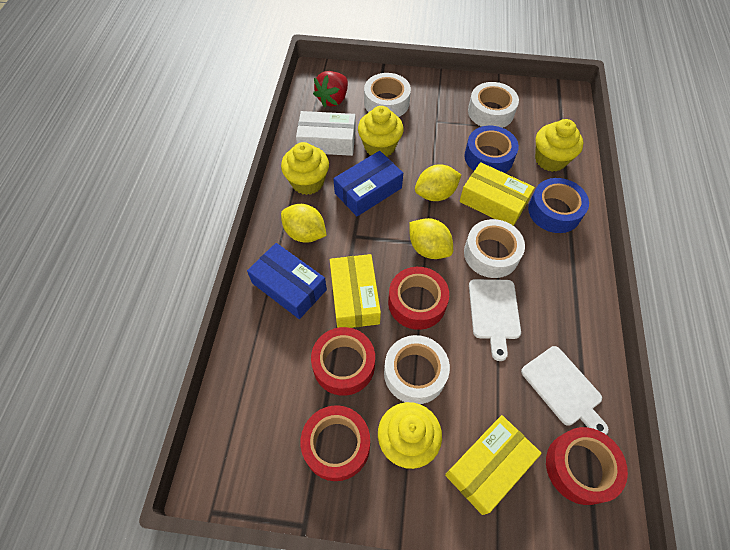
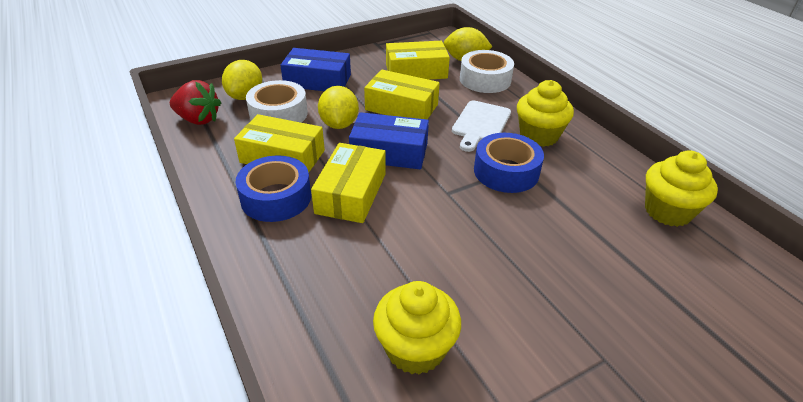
red tape: 4 -> 0
white box: 1 -> 0
white cutting board: 2 -> 1
white tape: 4 -> 2
yellow box: 3 -> 4
yellow cupcake: 4 -> 3

